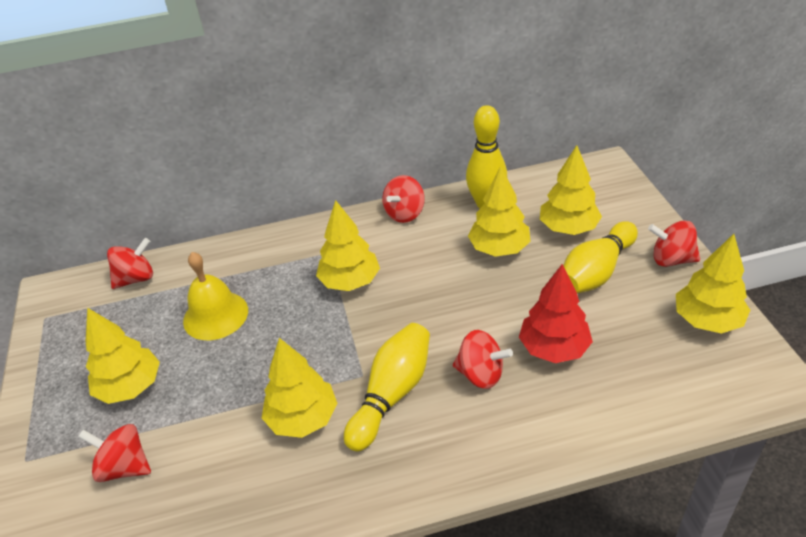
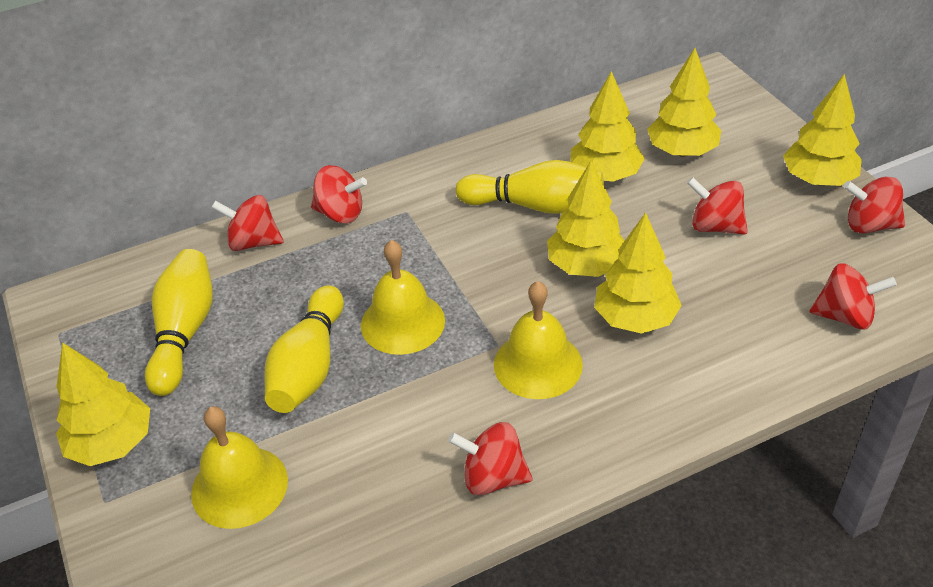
red spinning top: 5 -> 6
red tree: 1 -> 0
yellow bell: 1 -> 3

